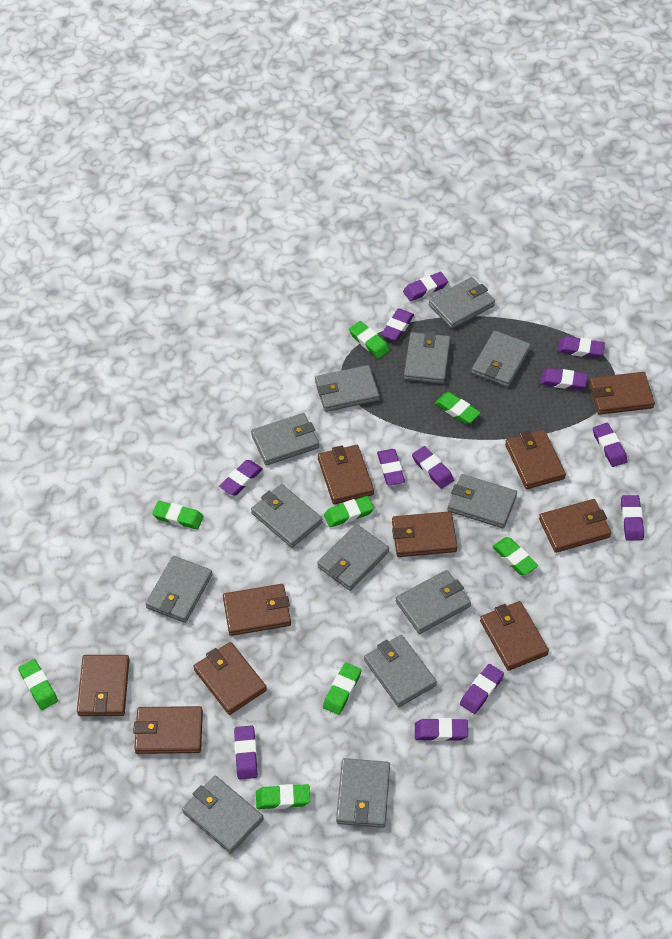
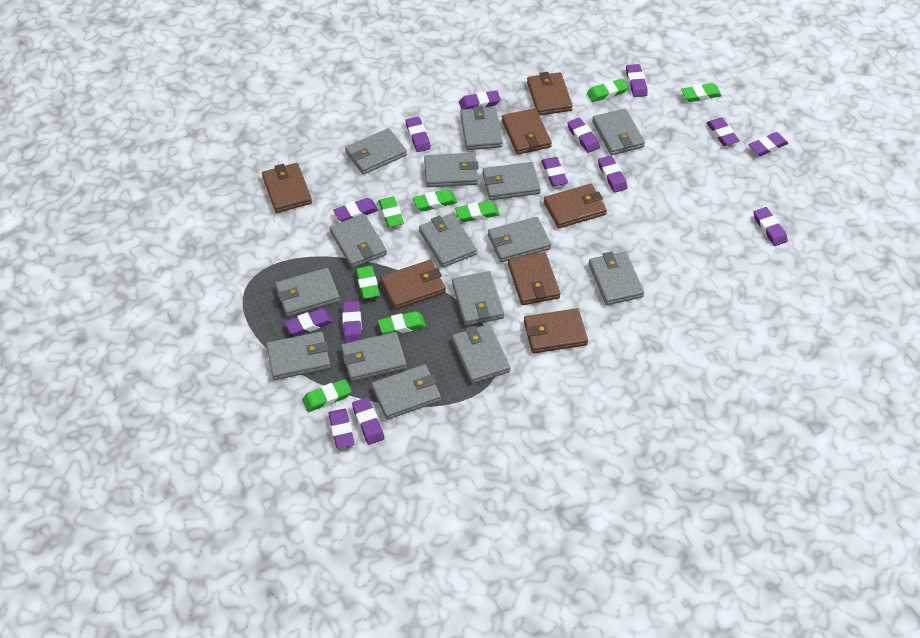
brown wallet: 10 -> 7
grey wallet: 13 -> 15
purple eraser: 12 -> 14

